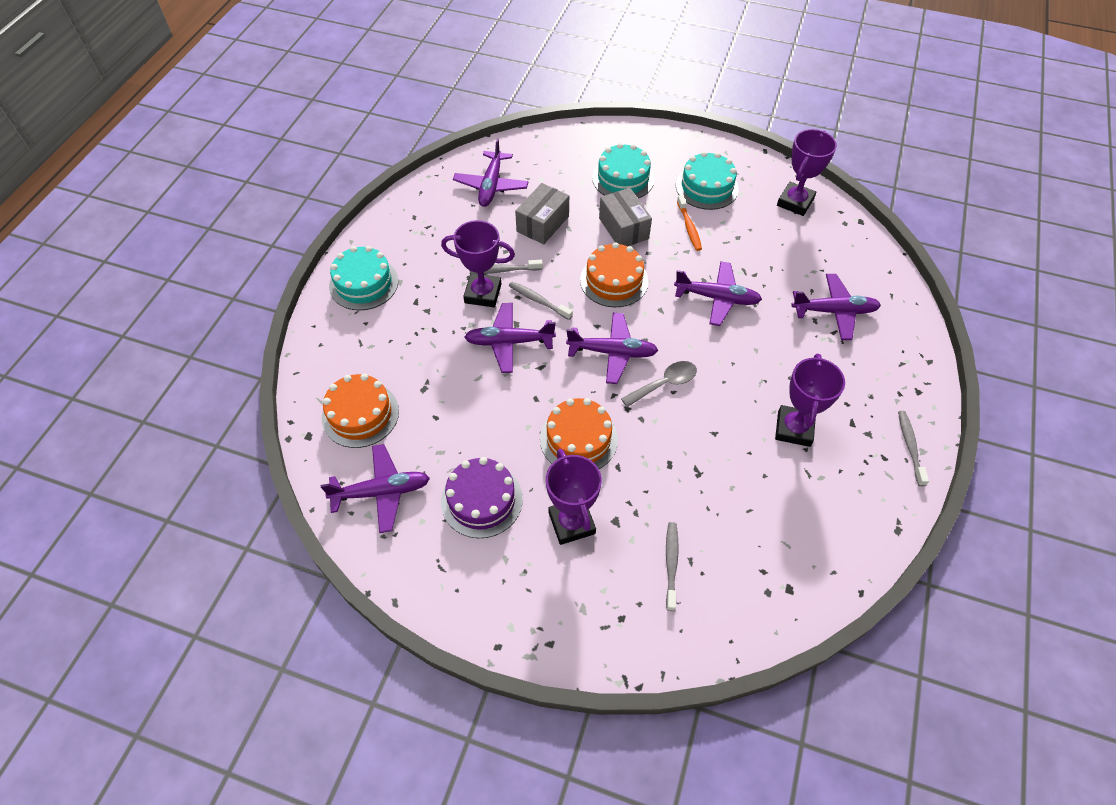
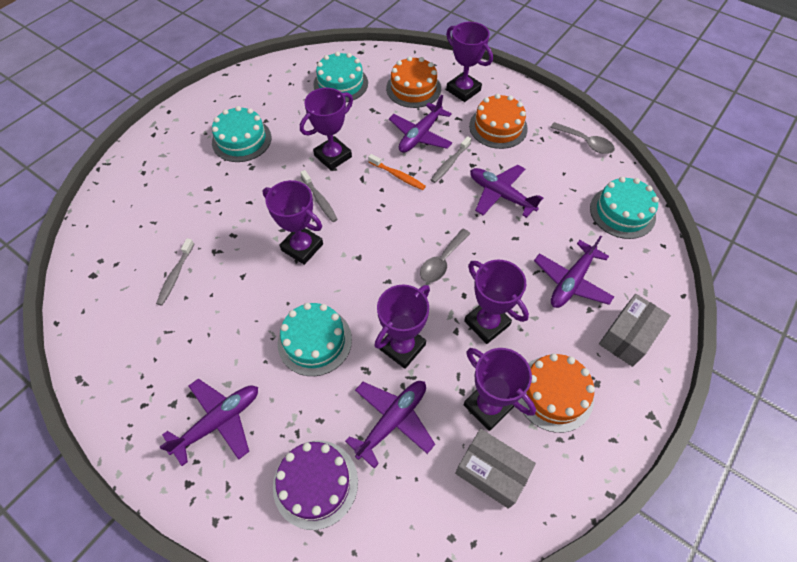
grey spoon: 1 -> 2
grey toothbrush: 4 -> 3
purple plane: 6 -> 5
purple trophy: 4 -> 6
turquoise cake: 3 -> 4

